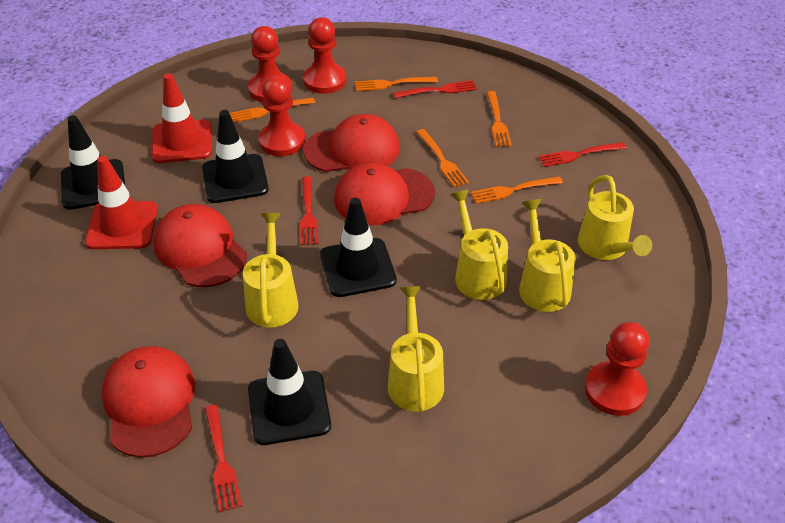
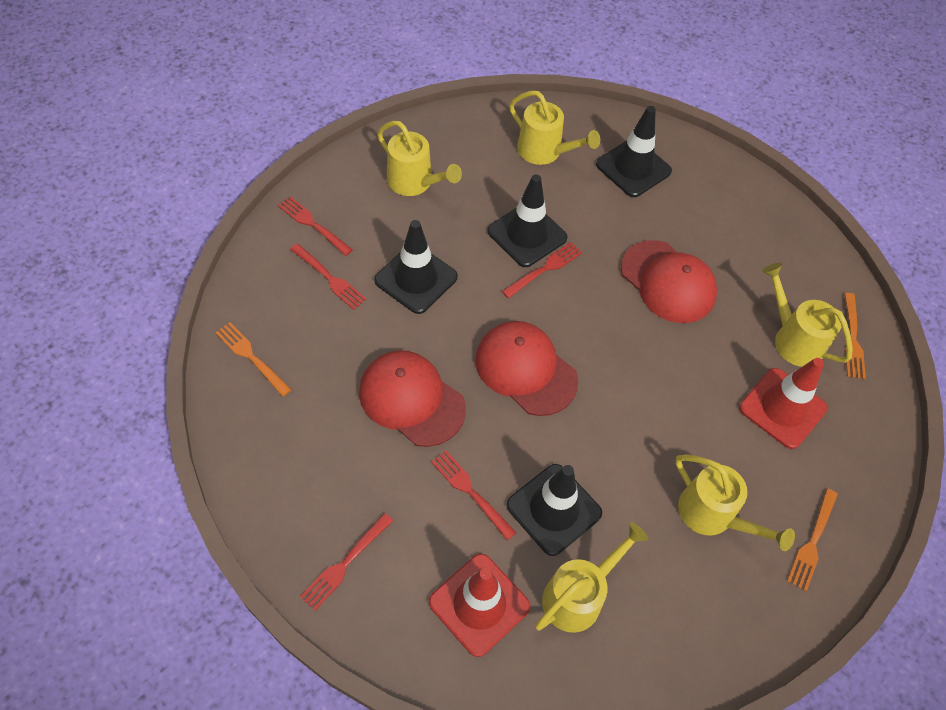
orange fork: 5 -> 3
red cap: 4 -> 3
red fork: 4 -> 5
red pawn: 4 -> 0

